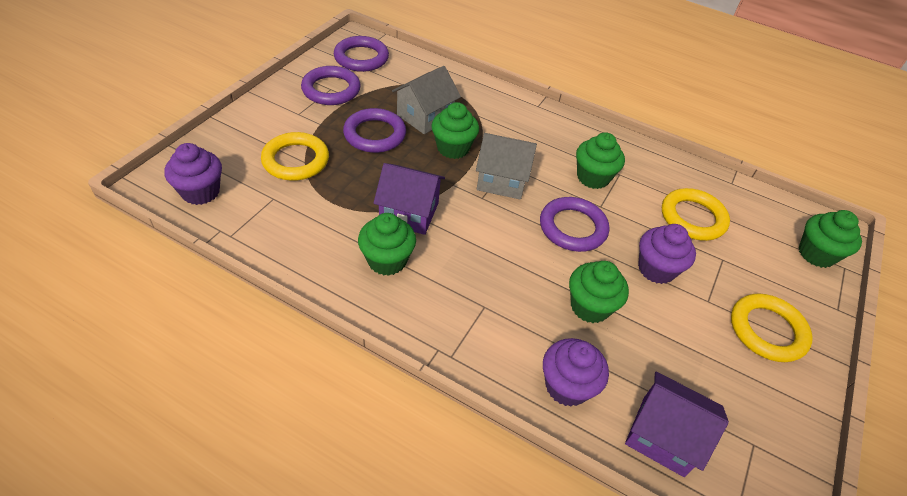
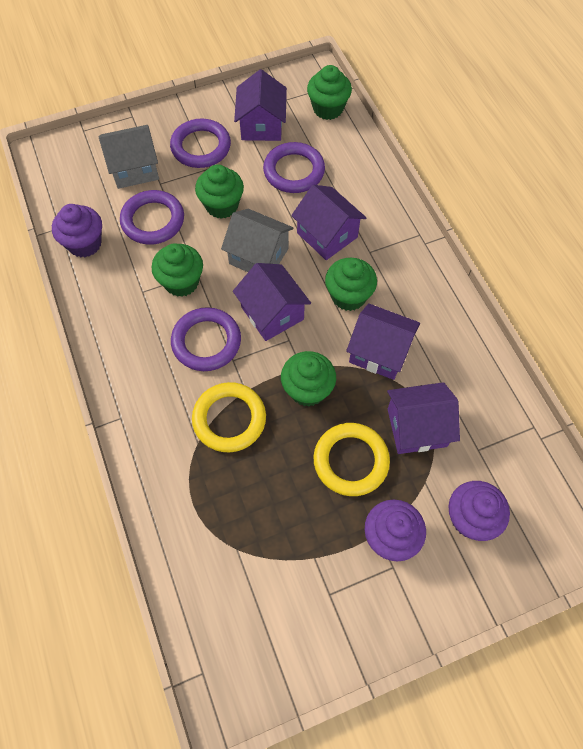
purple house: 2 -> 5
yellow ring: 3 -> 2

